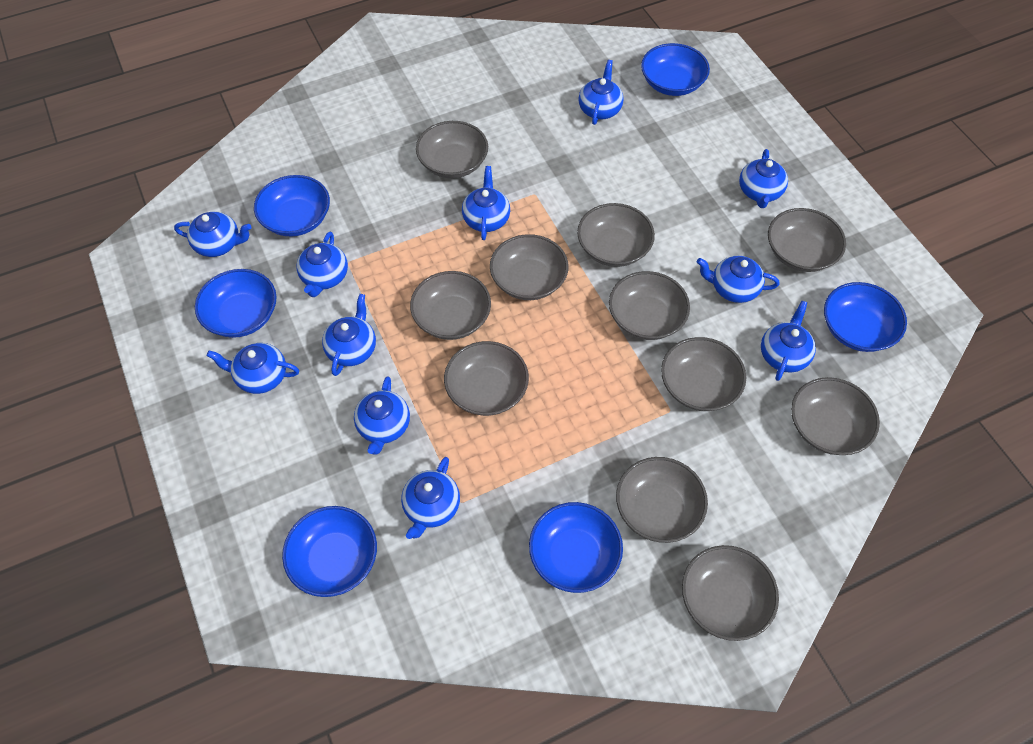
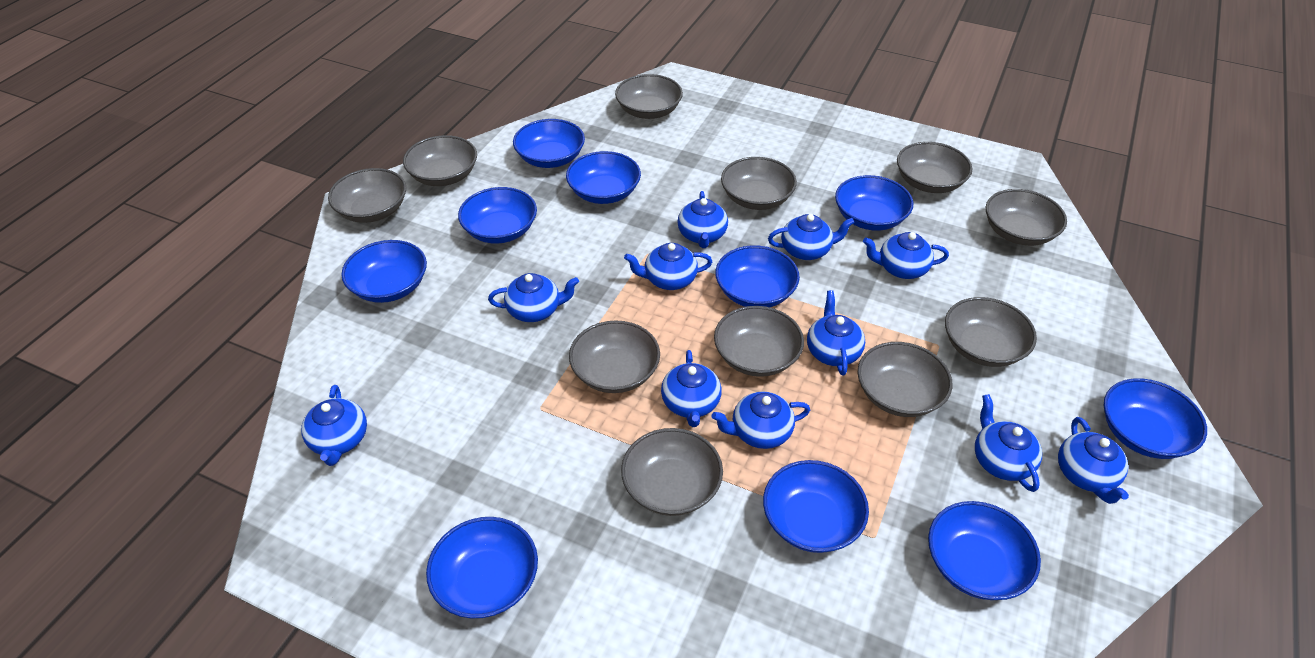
blue bowl: 6 -> 10

